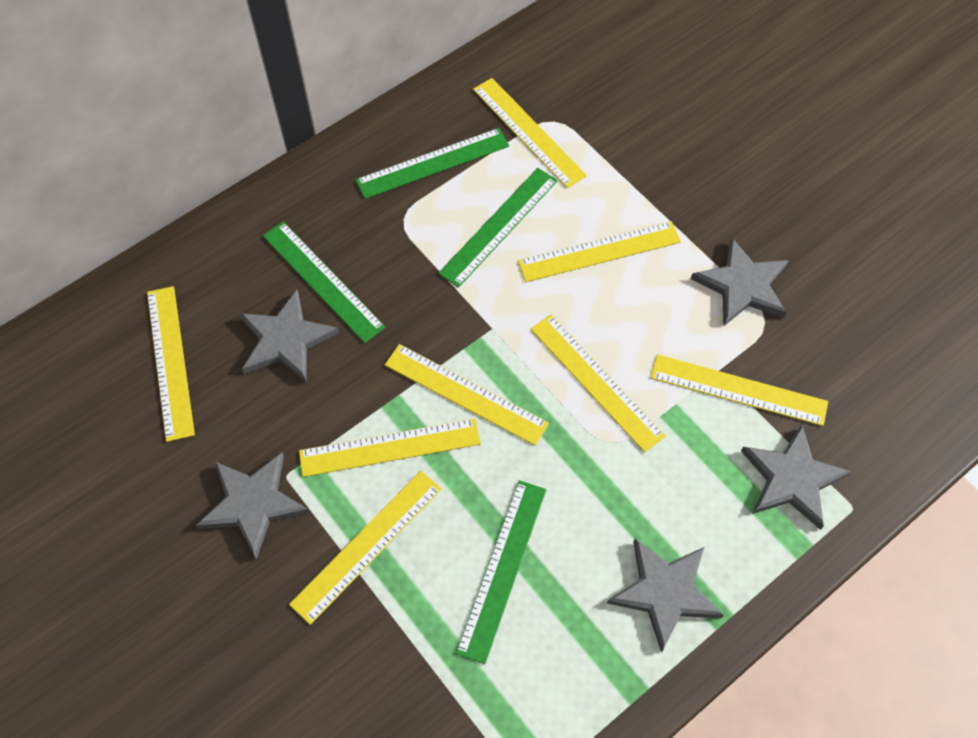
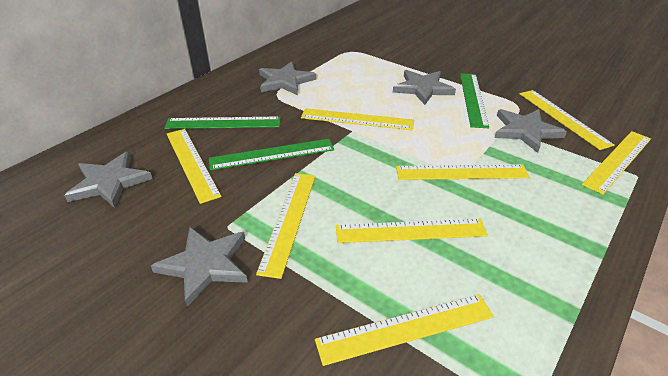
green ruler: 4 -> 3

